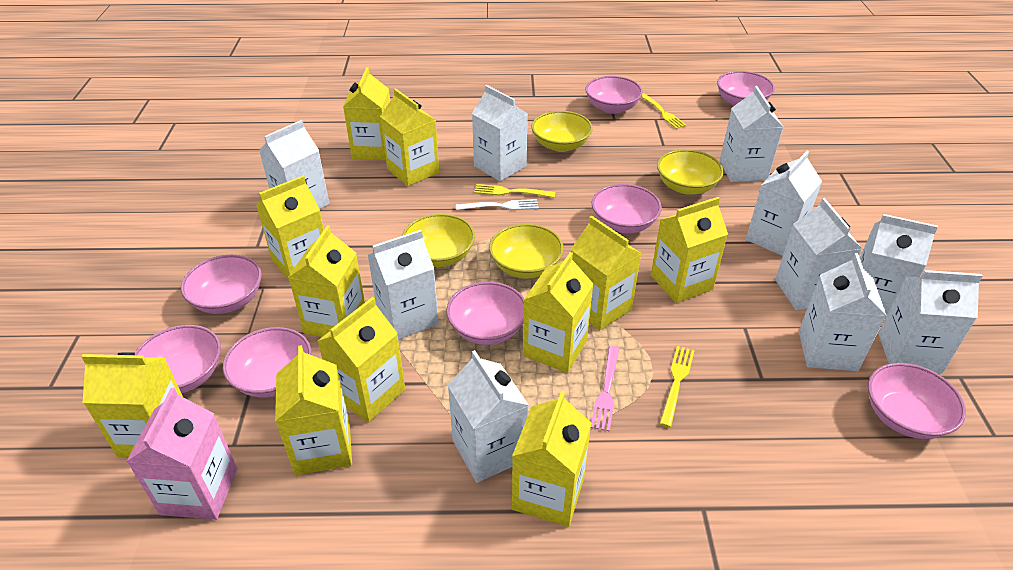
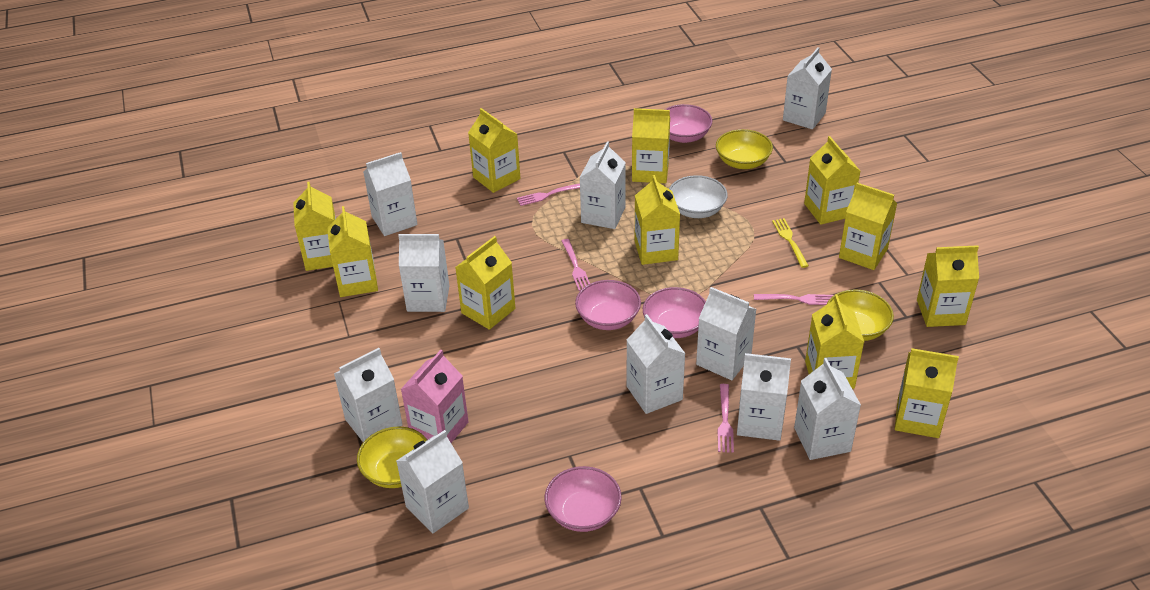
pink bowl: 8 -> 4
pink fork: 1 -> 4
white bowl: 0 -> 1
white fork: 1 -> 0
yellow bowl: 4 -> 3
yellow fork: 3 -> 1

